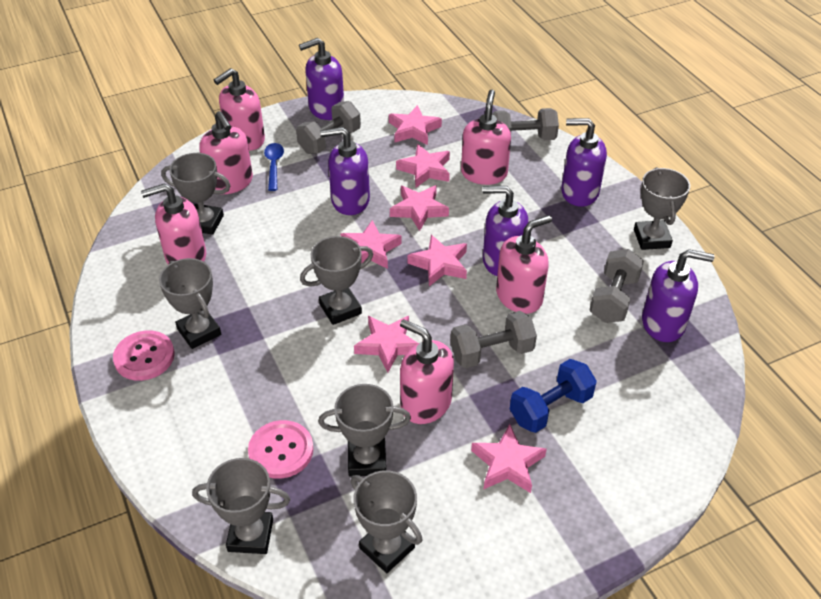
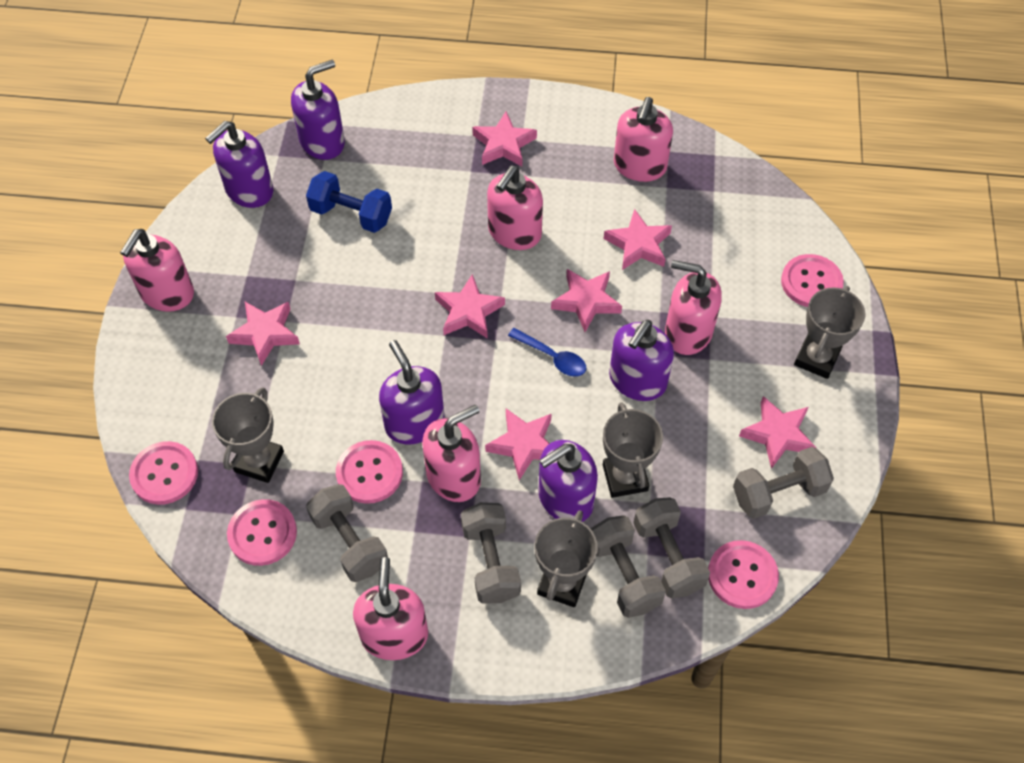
grey dumbbell: 4 -> 5
grey trophy: 7 -> 4
pink button: 2 -> 5

